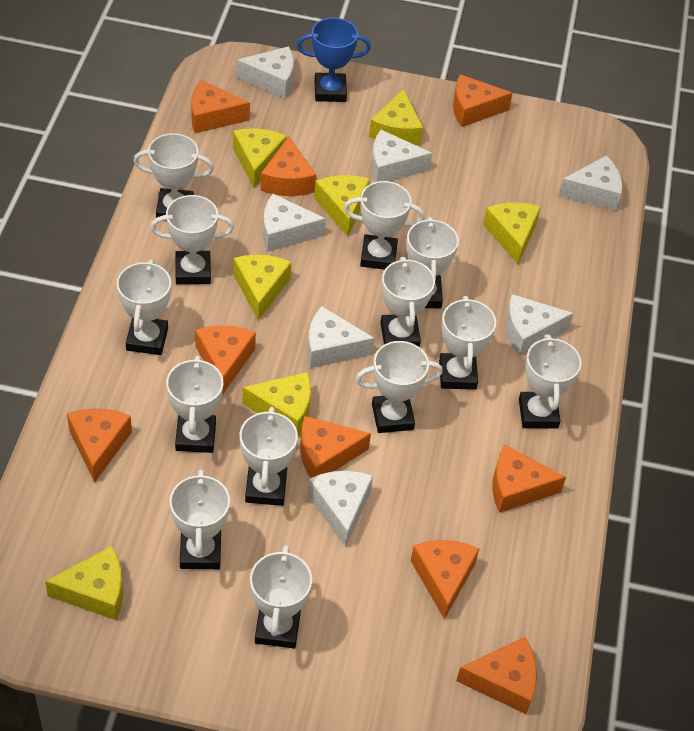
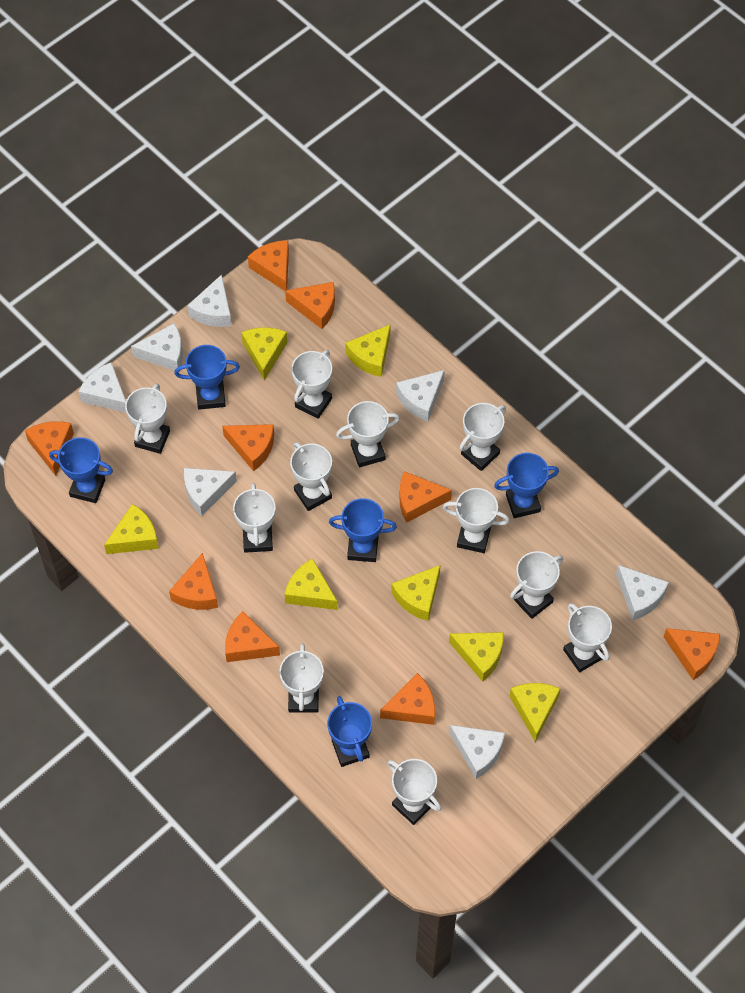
blue trophy: 1 -> 5
white trophy: 13 -> 11

